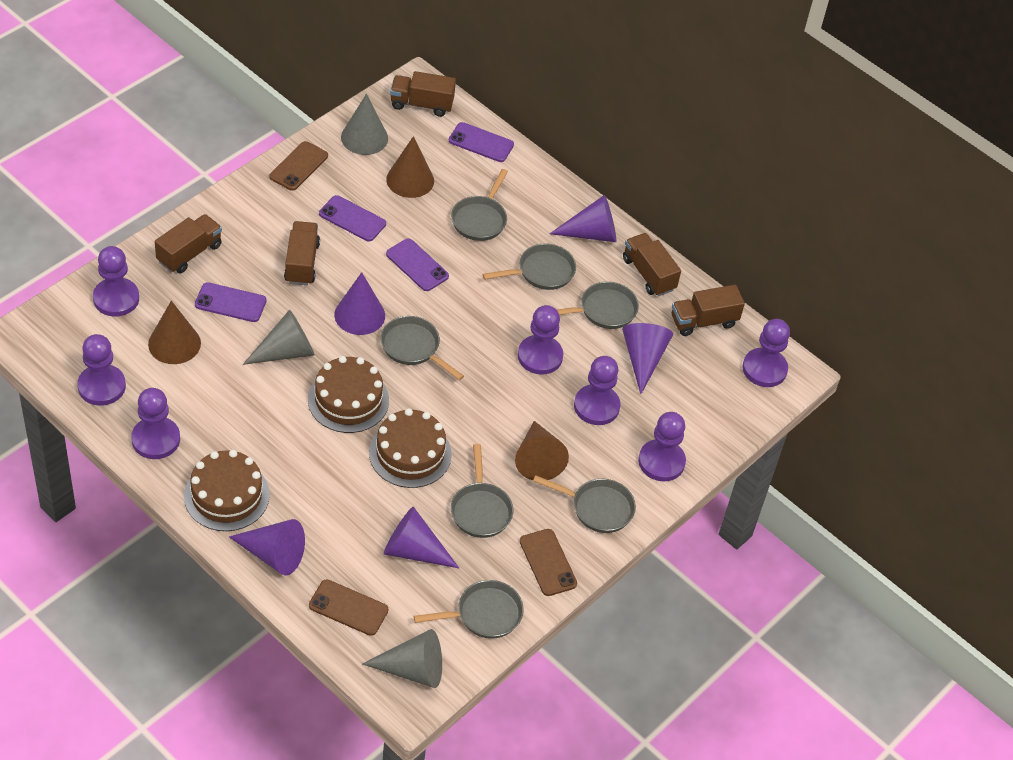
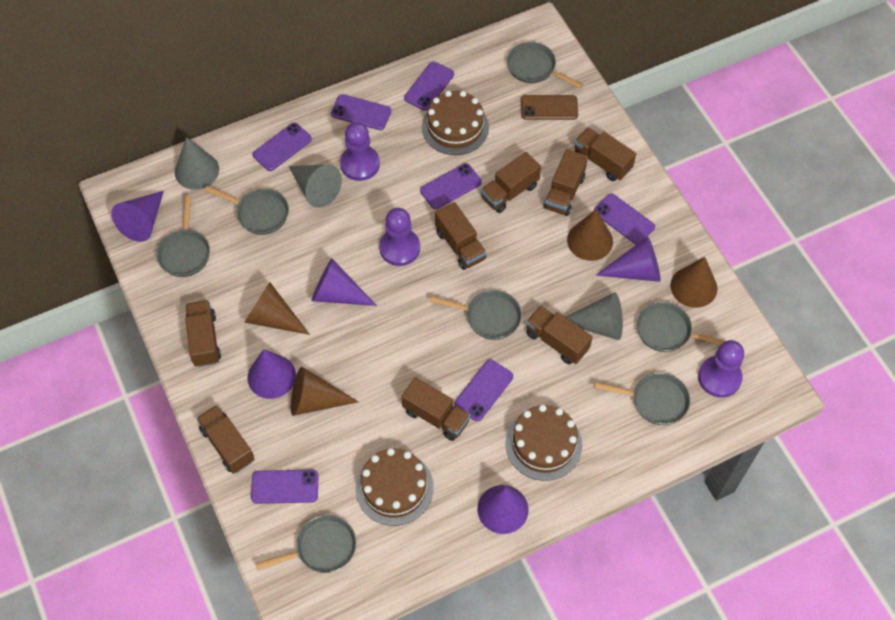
brown cone: 3 -> 4
brown phone: 3 -> 1
brown truck: 5 -> 8
purple pawn: 7 -> 3
purple phone: 4 -> 7

